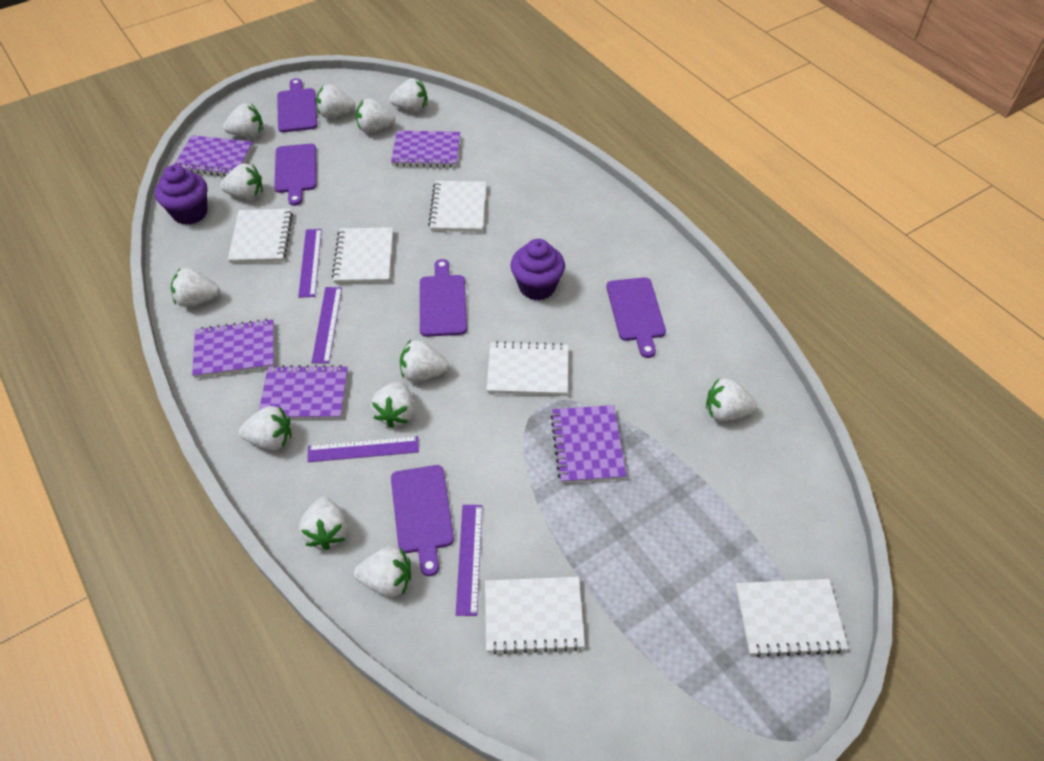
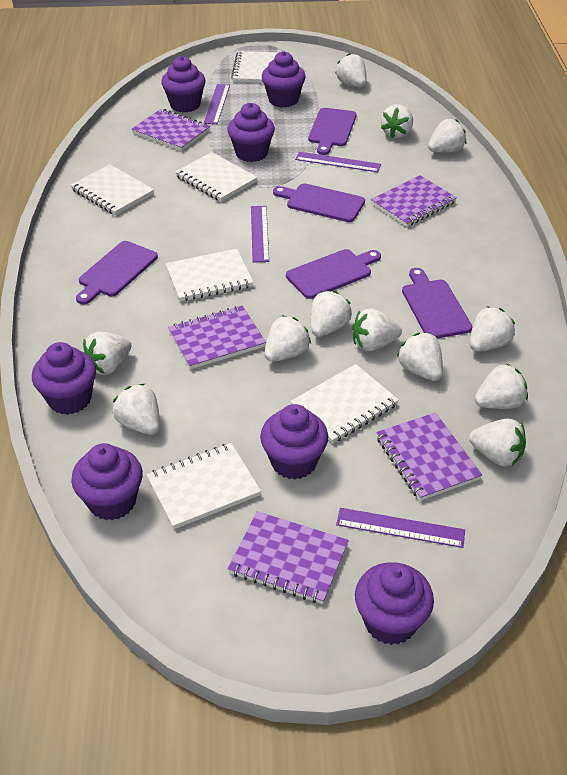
purple cupcake: 2 -> 7

